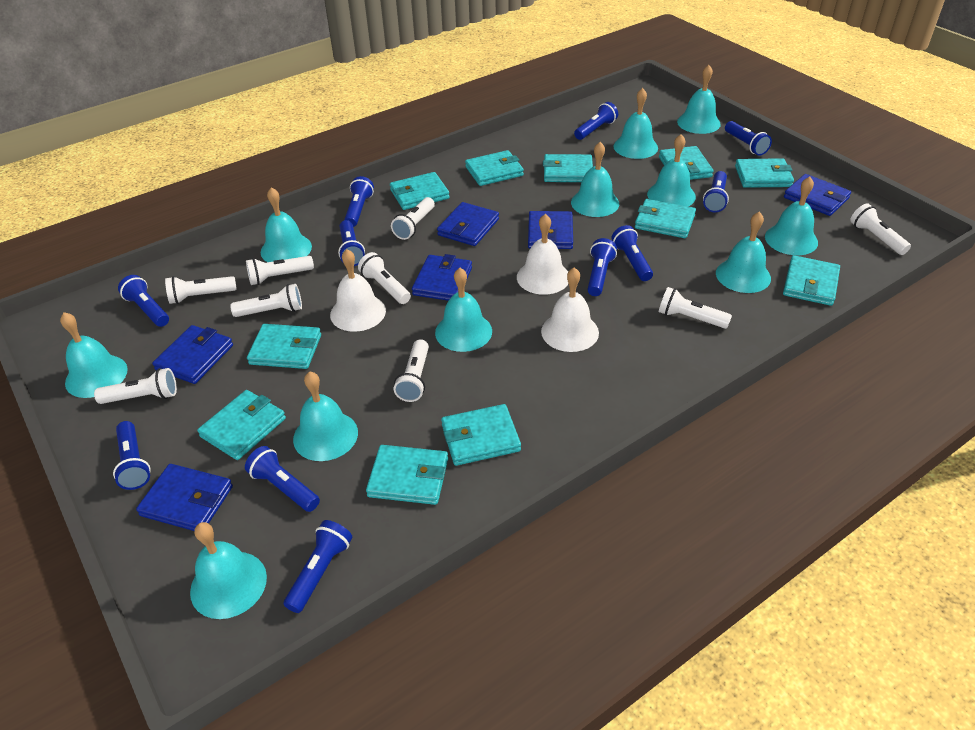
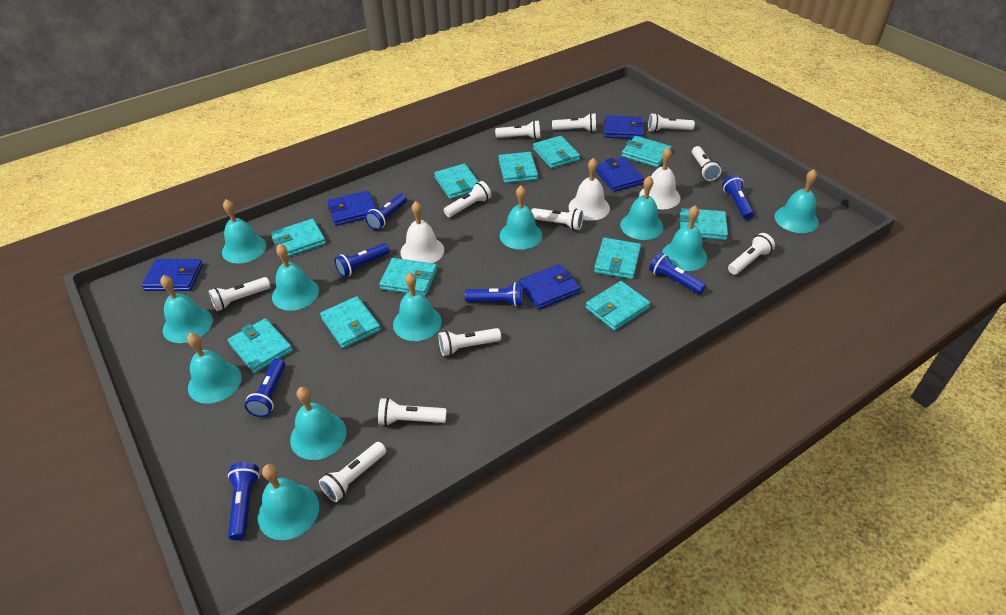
blue flashlight: 11 -> 7
blue wallet: 6 -> 5
white flashlight: 9 -> 11

